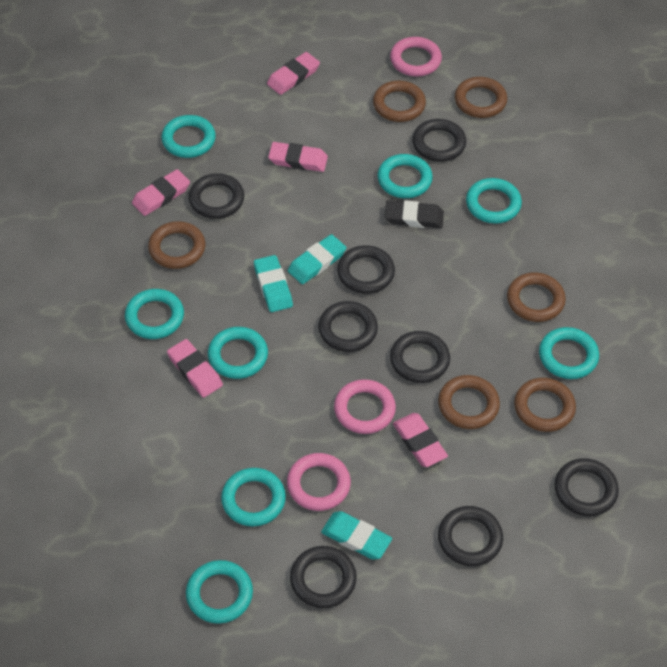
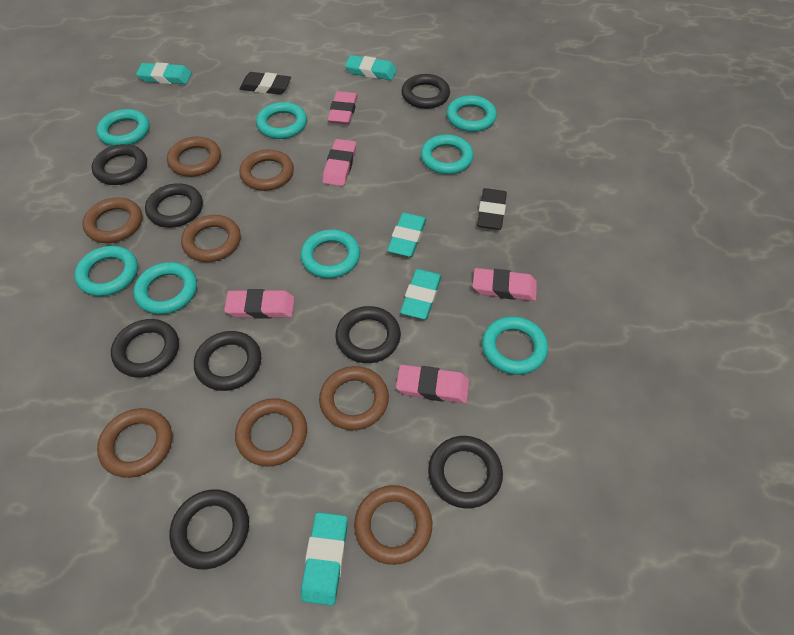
black eraser: 1 -> 2
brown ring: 6 -> 8
pink ring: 3 -> 0
turquoise eraser: 3 -> 5

